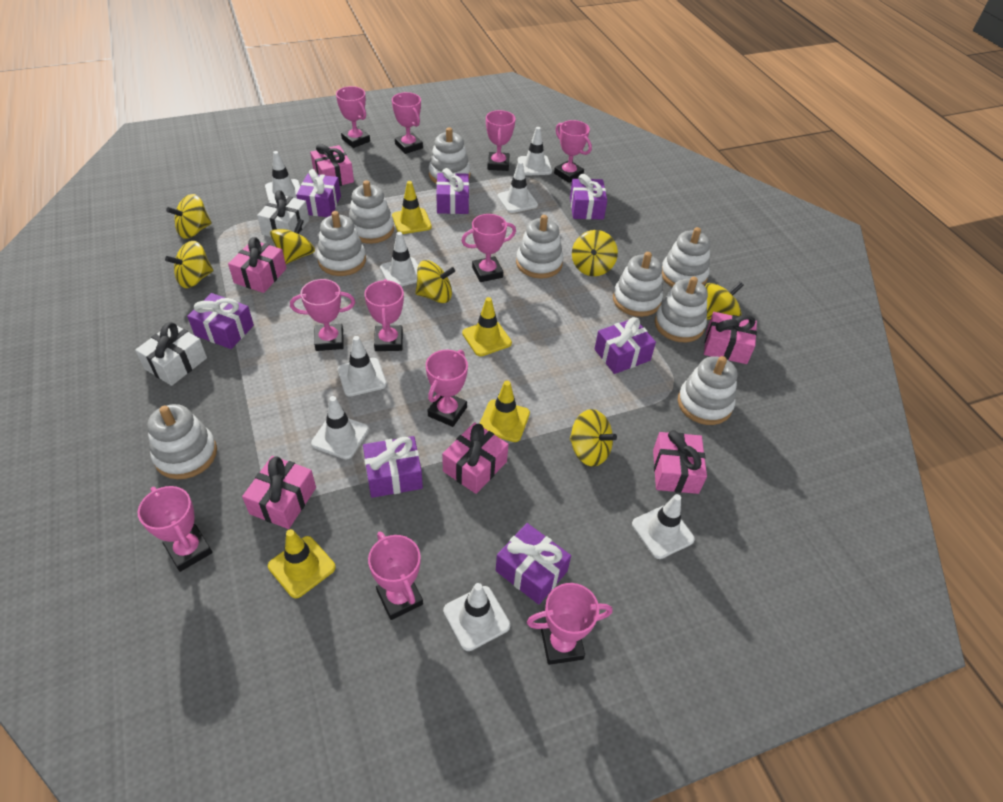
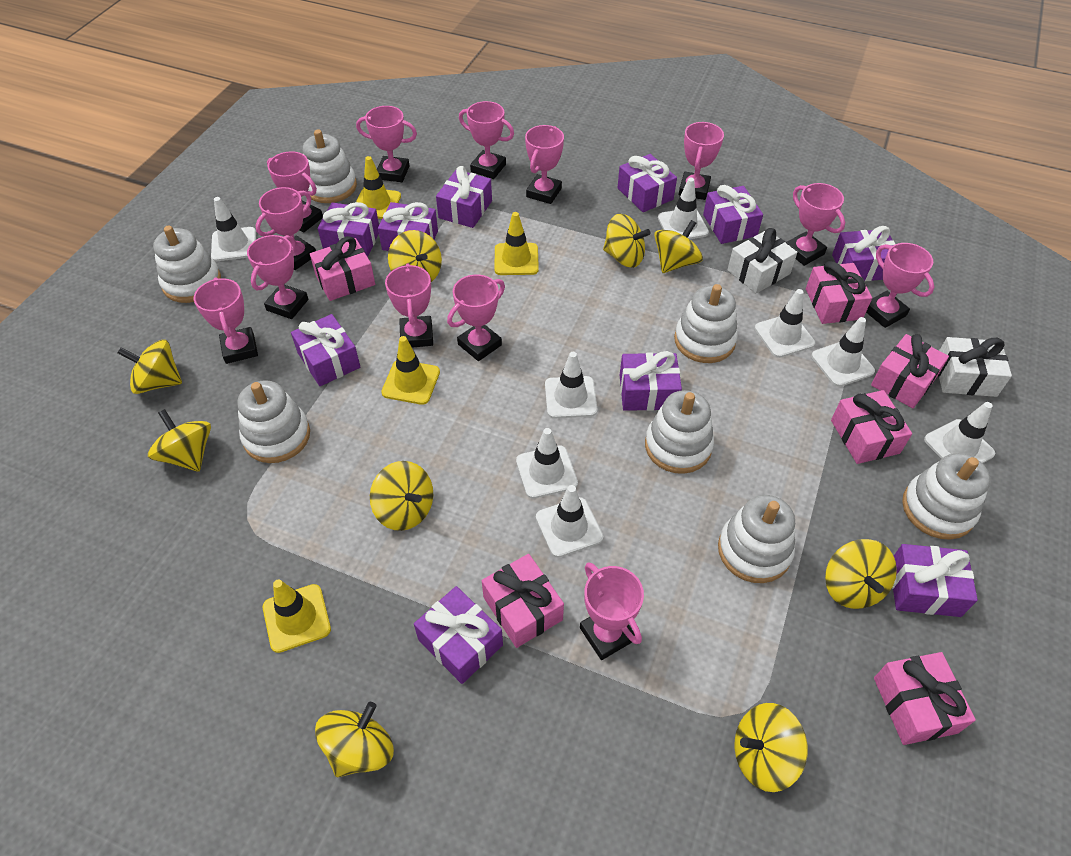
pink trophy: 11 -> 13
purple gift: 7 -> 10
white stacking toy: 9 -> 7
yellow spinning top: 7 -> 9

